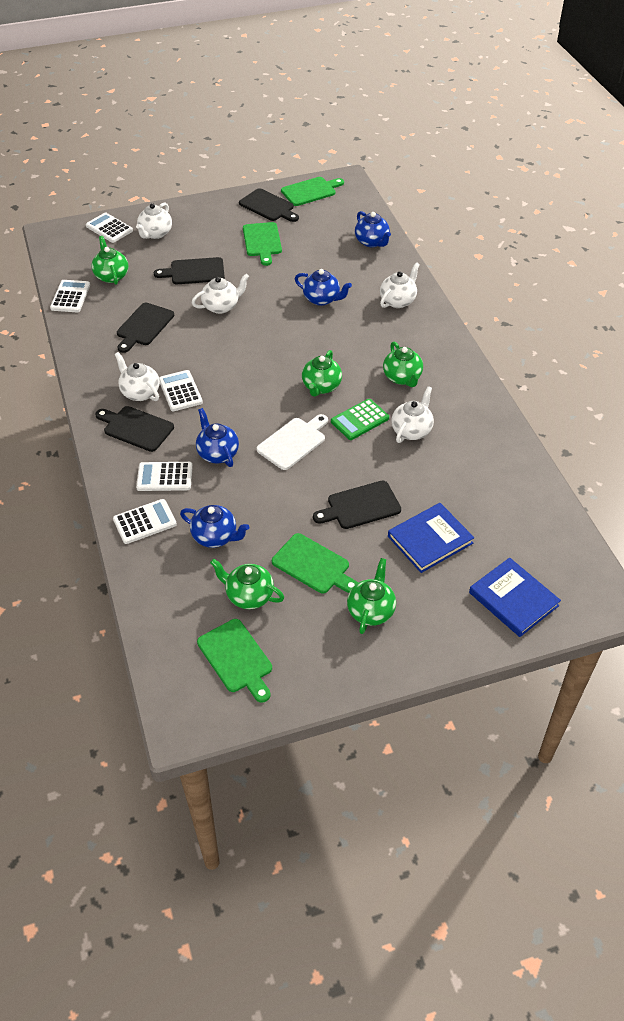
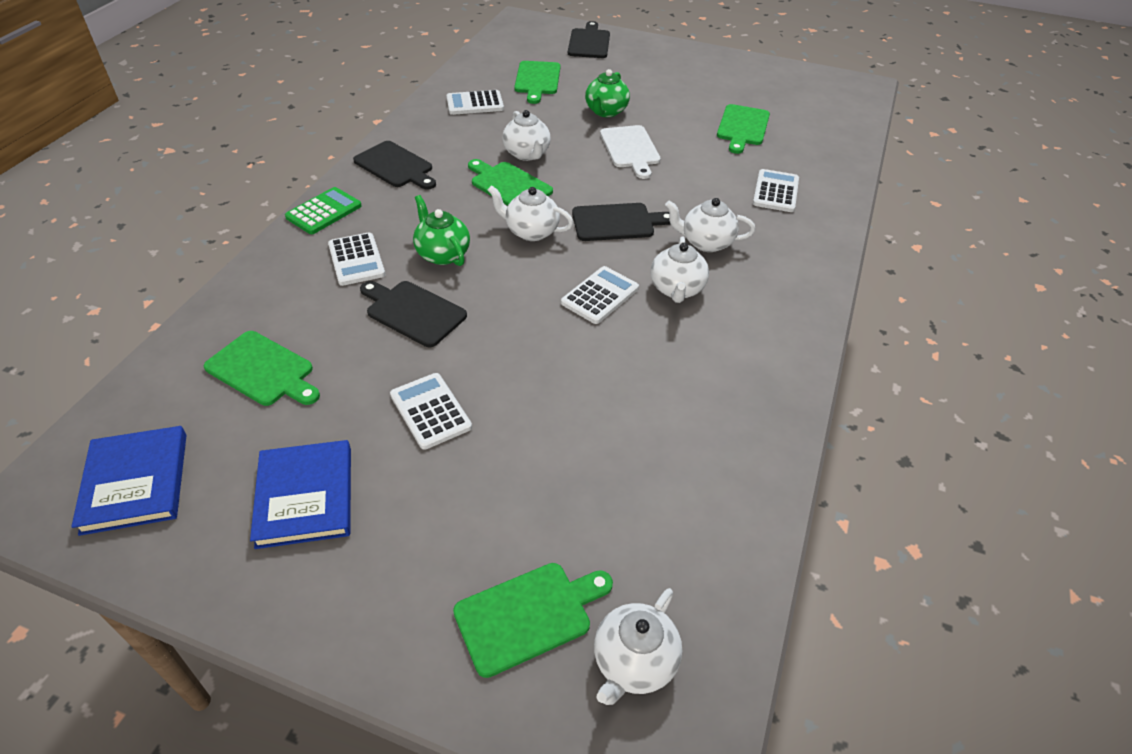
black cutting board: 5 -> 4
blue teapot: 4 -> 0
green cutting board: 4 -> 5
green teapot: 5 -> 2

